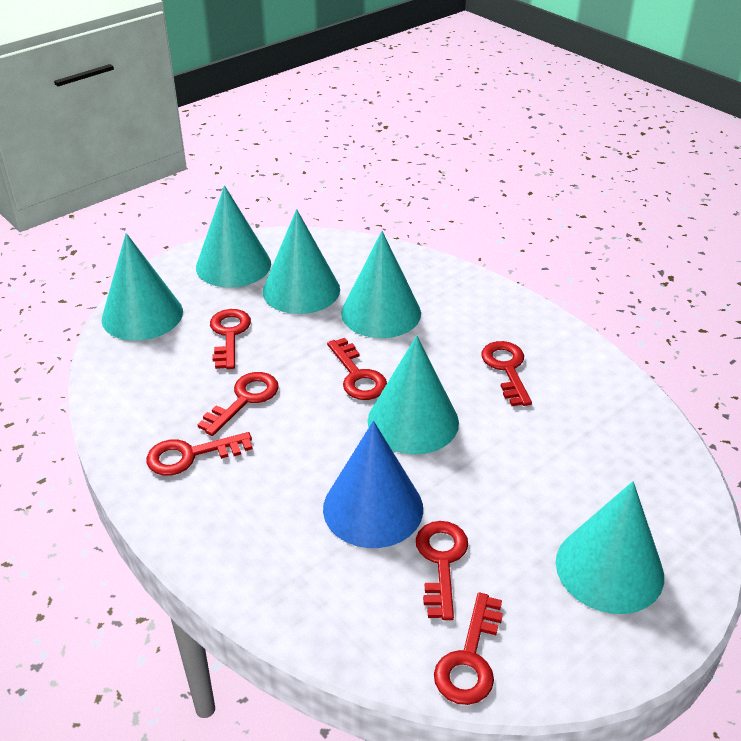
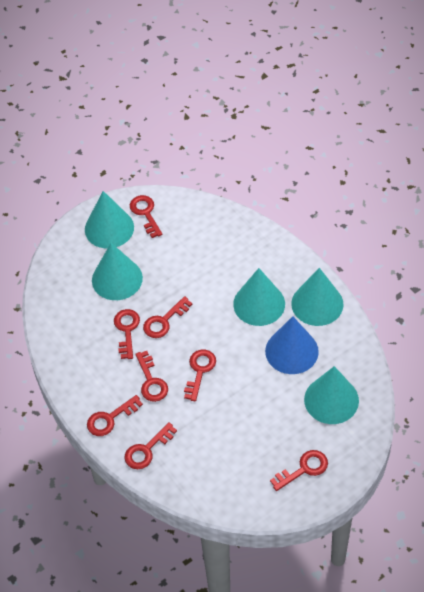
red key: 7 -> 8
turquoise cone: 6 -> 5

